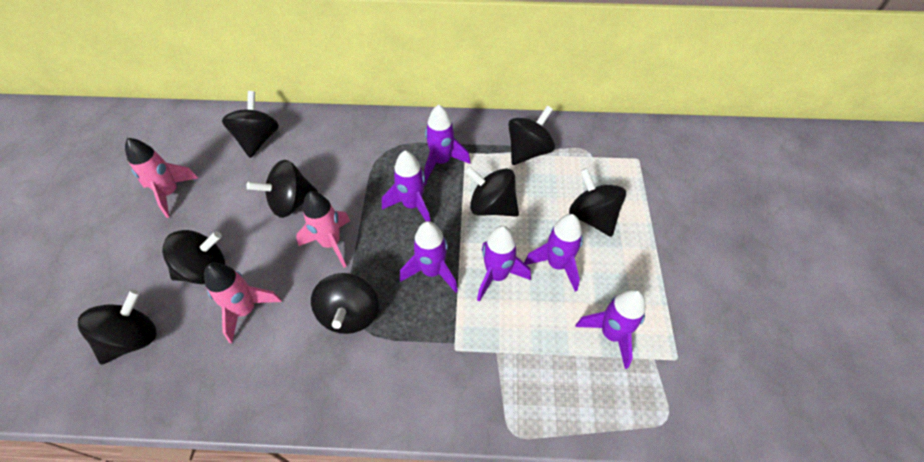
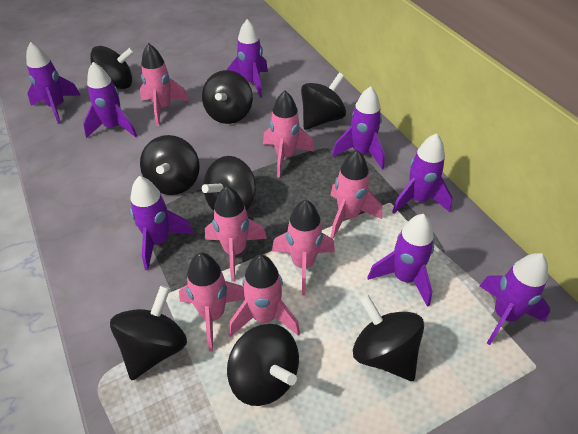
pink rocket: 3 -> 7
purple rocket: 6 -> 8

